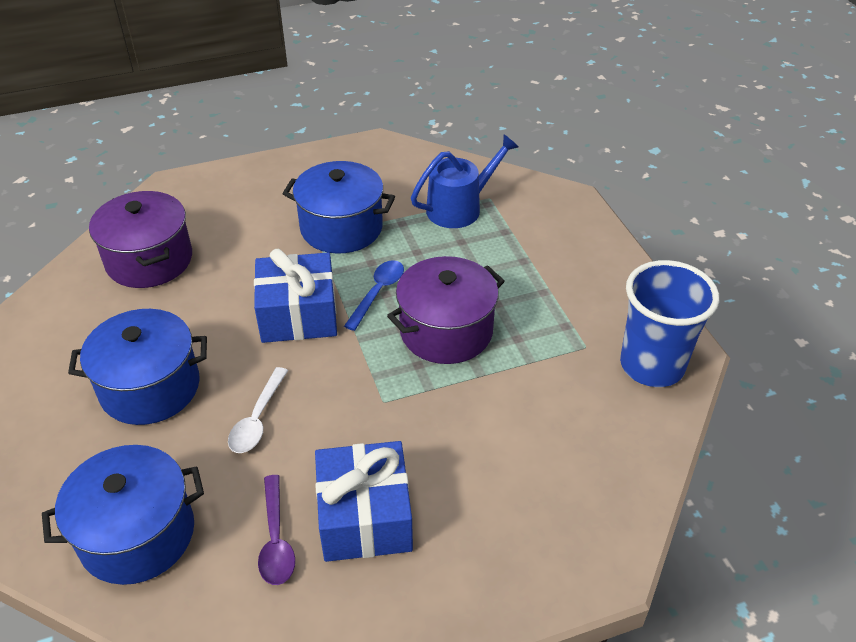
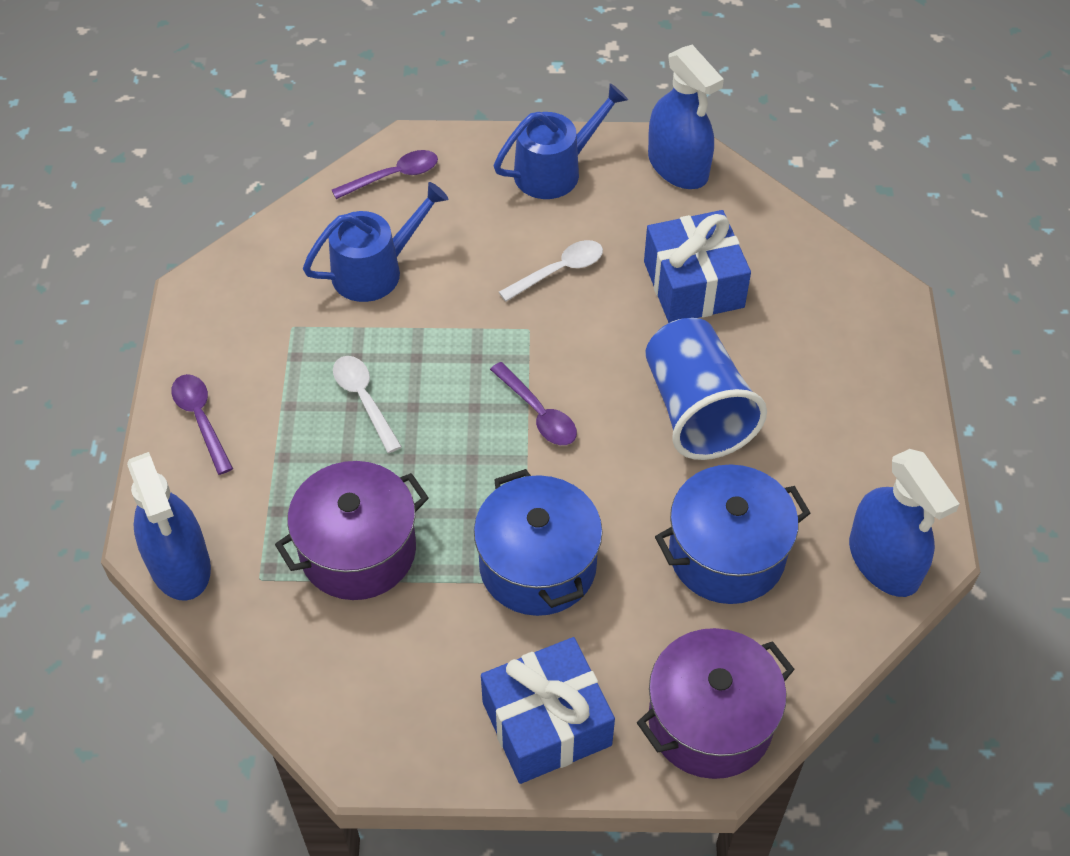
blue pot: 3 -> 2
blue spoon: 1 -> 0
blue spray bottle: 0 -> 3
blue watering can: 1 -> 2
purple spoon: 1 -> 3
white spoon: 1 -> 2

